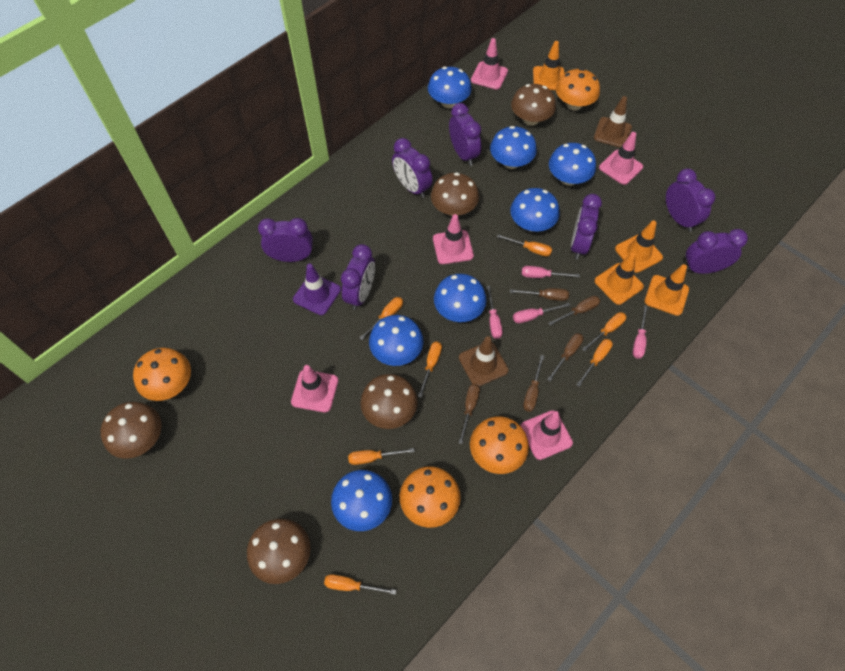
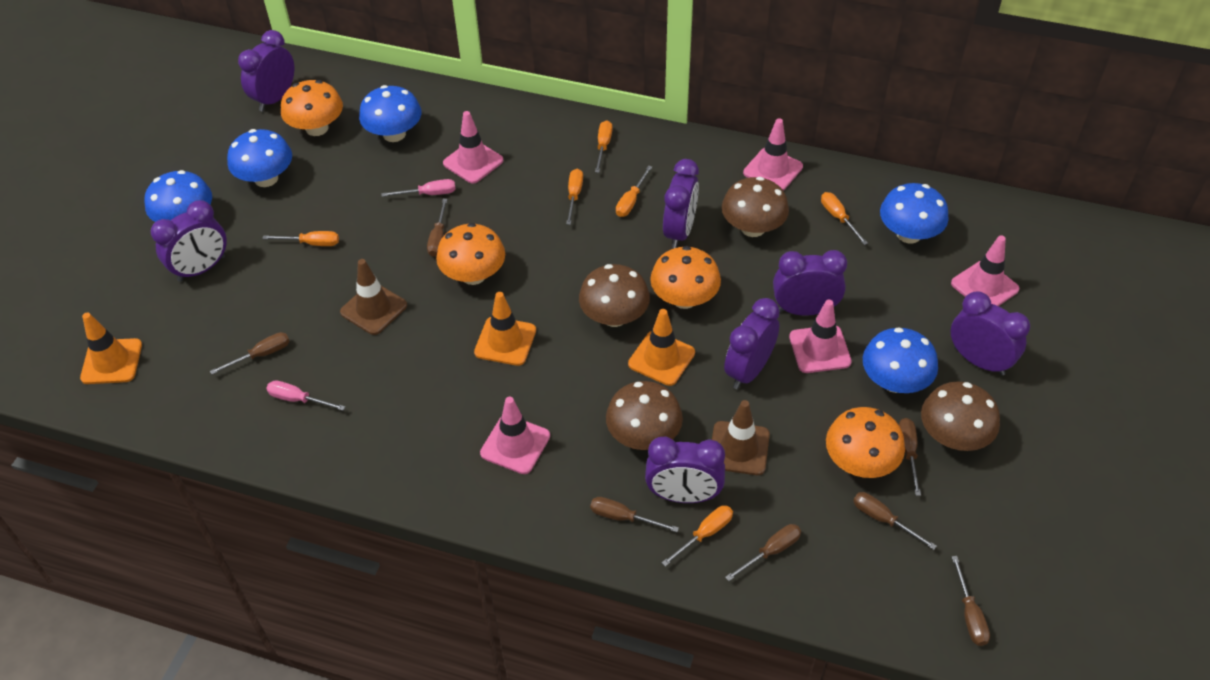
blue mushroom: 7 -> 5
brown mushroom: 5 -> 4
brown screwdriver: 5 -> 7
orange screwdriver: 7 -> 6
orange traffic cone: 4 -> 3
pink screwdriver: 4 -> 2
purple traffic cone: 1 -> 0

